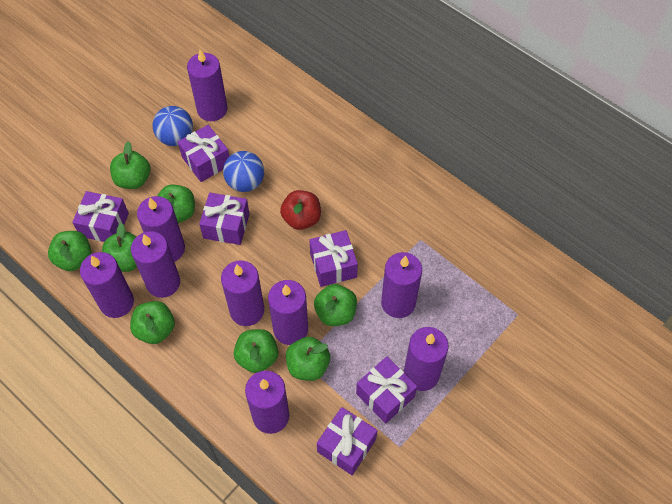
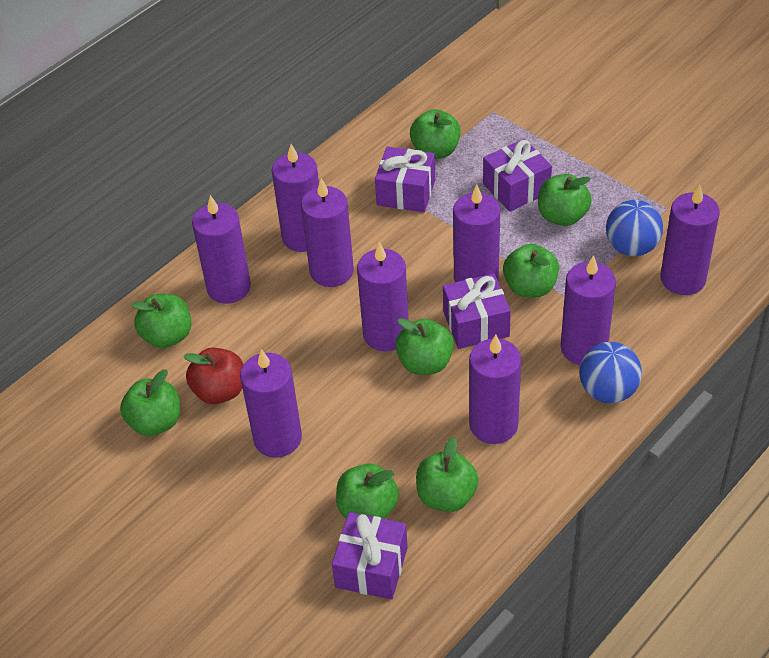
purple gift: 6 -> 4

